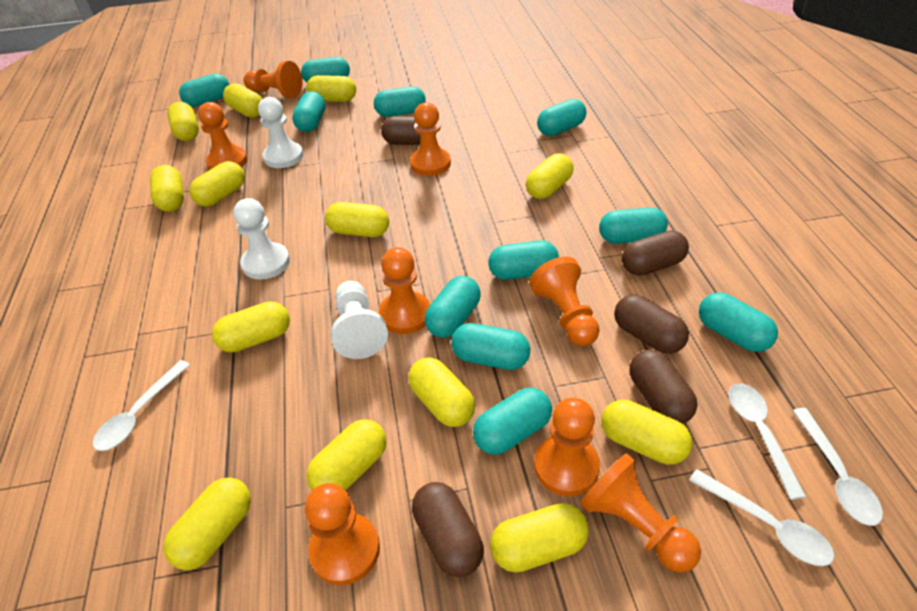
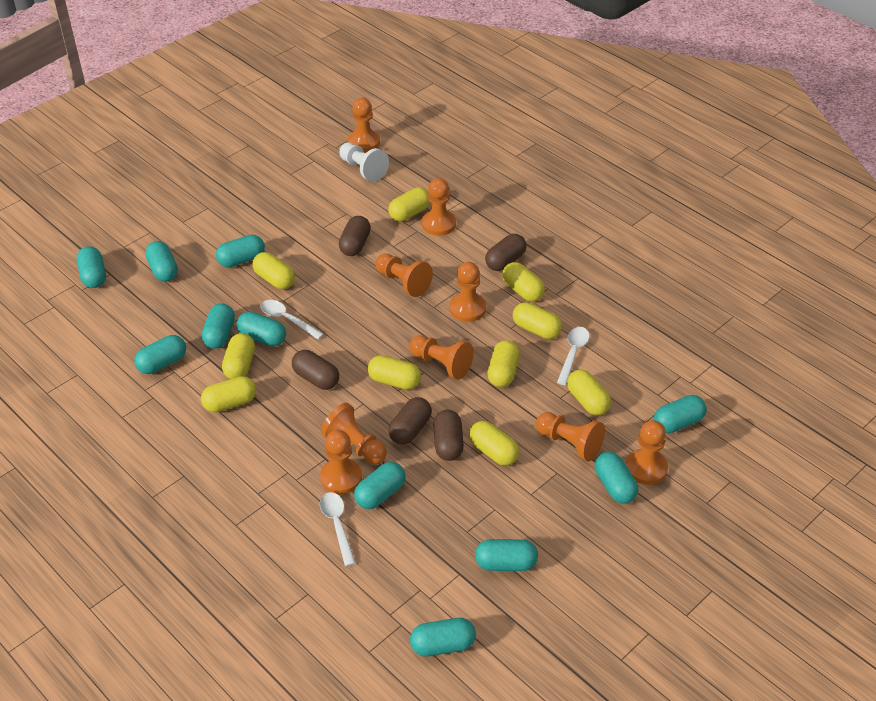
orange pawn: 8 -> 9
white pawn: 3 -> 1
white spoon: 4 -> 3
yellow capsule: 13 -> 10

